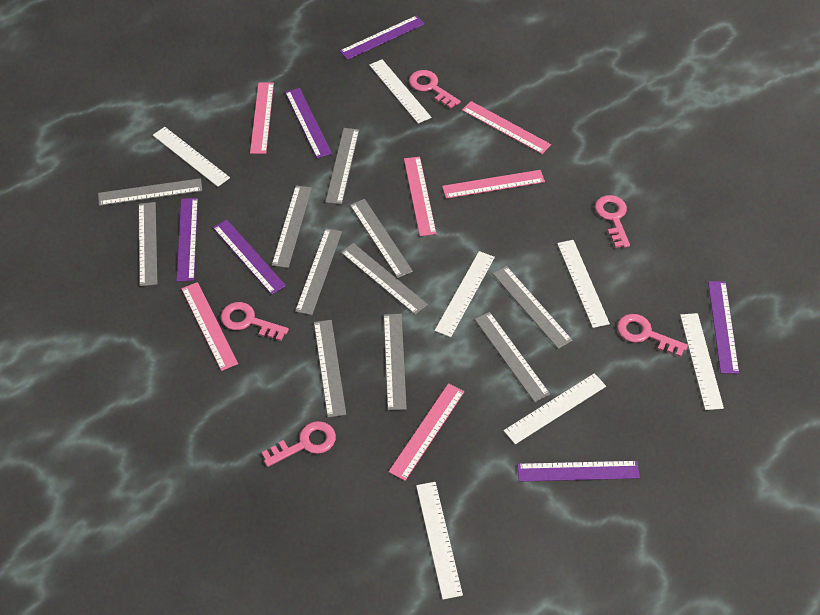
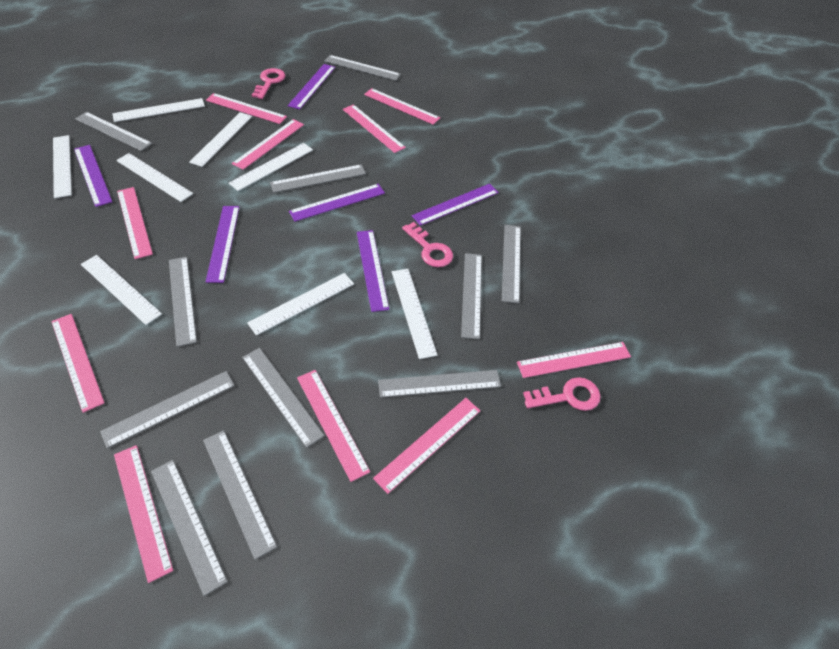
pink key: 5 -> 3
pink ruler: 6 -> 10
white ruler: 7 -> 8

